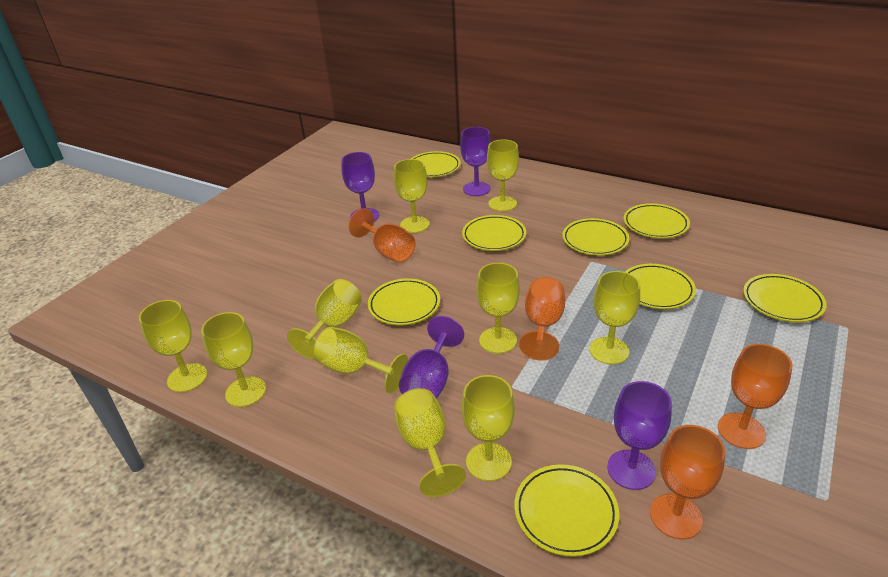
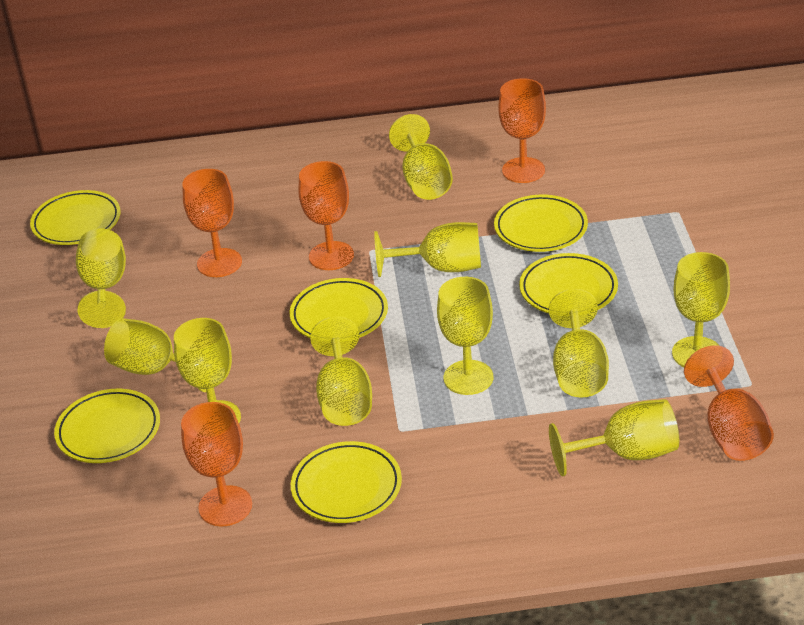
orange goblet: 4 -> 5
purple goblet: 4 -> 0
yellow plate: 8 -> 6

